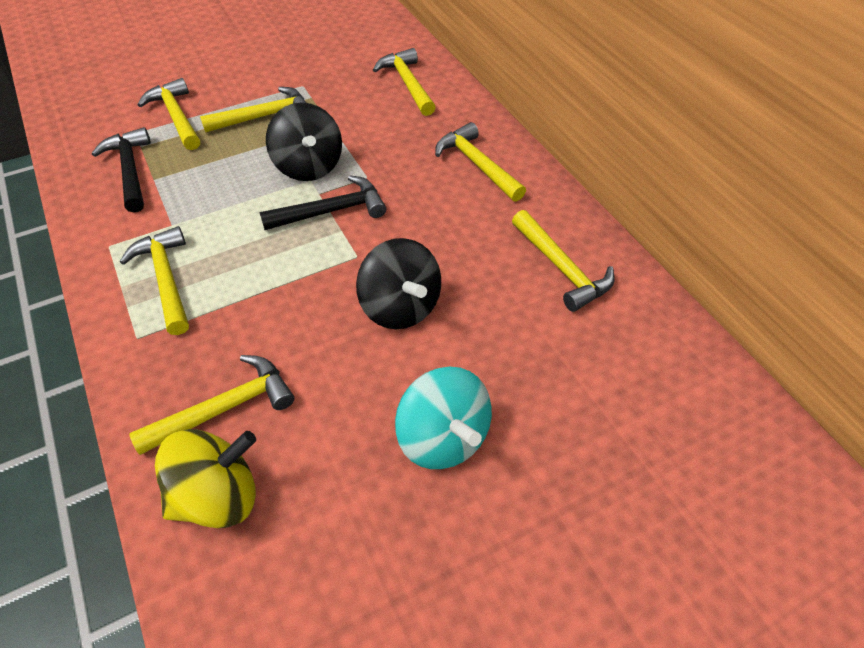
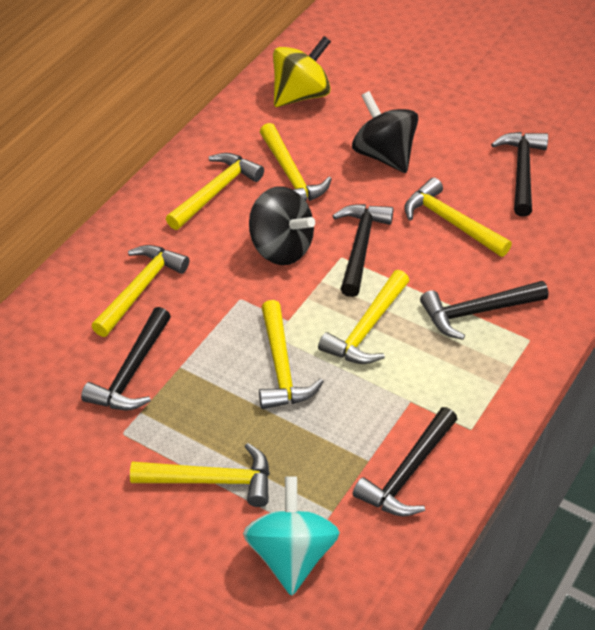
black hammer: 2 -> 5

